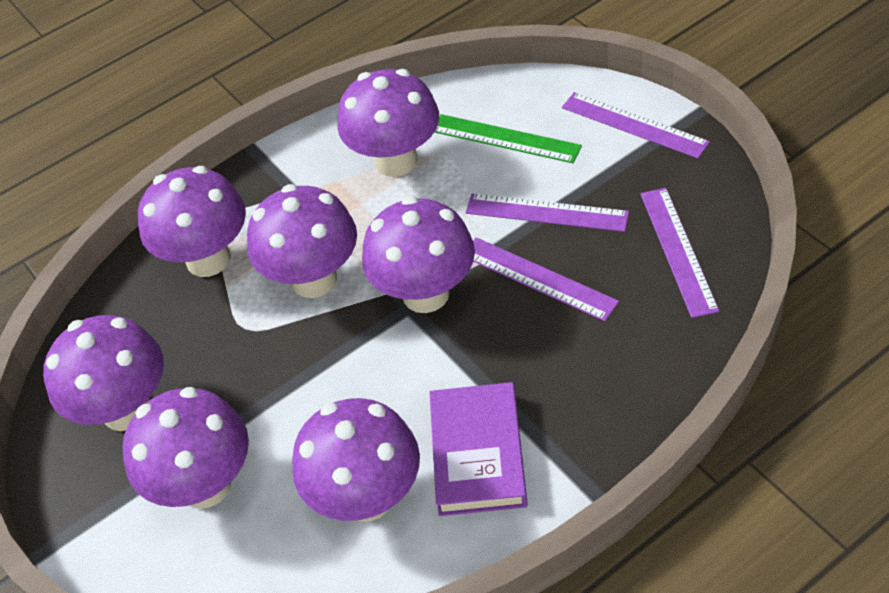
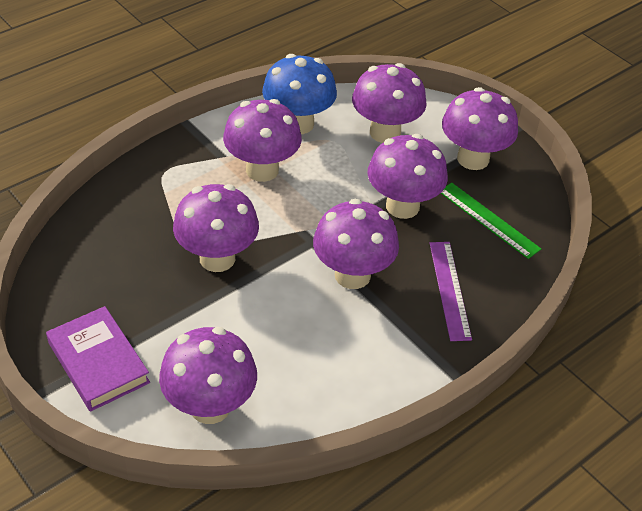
blue mushroom: 0 -> 1
purple ruler: 4 -> 1

